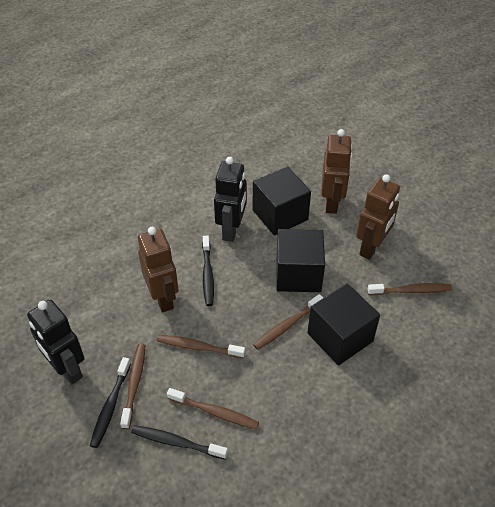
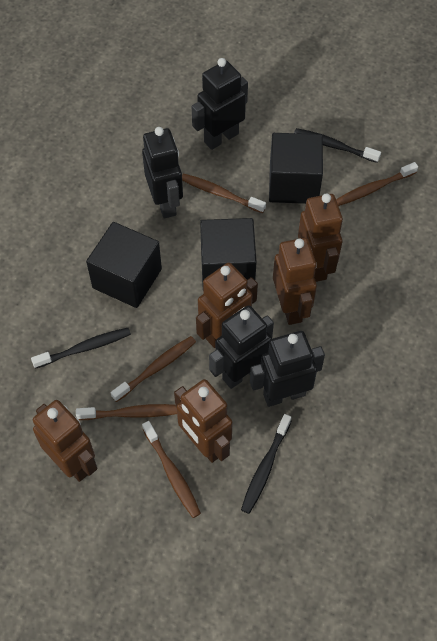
black robot: 2 -> 4
brown robot: 3 -> 5

